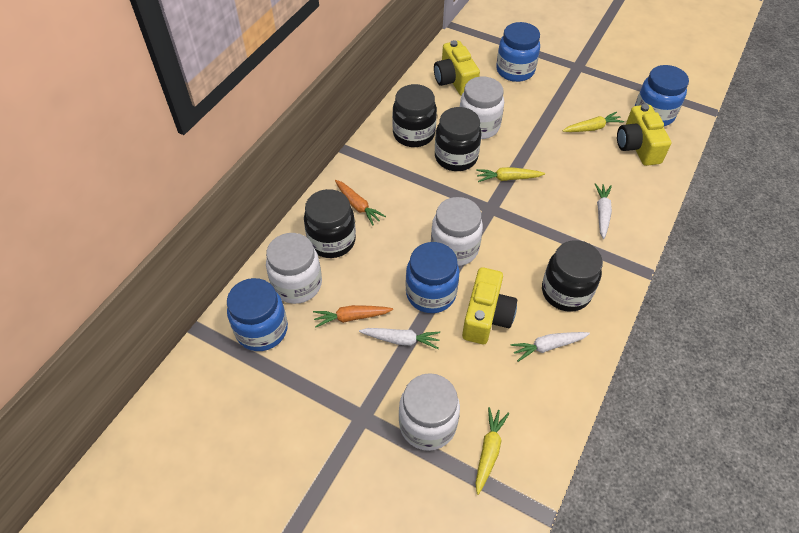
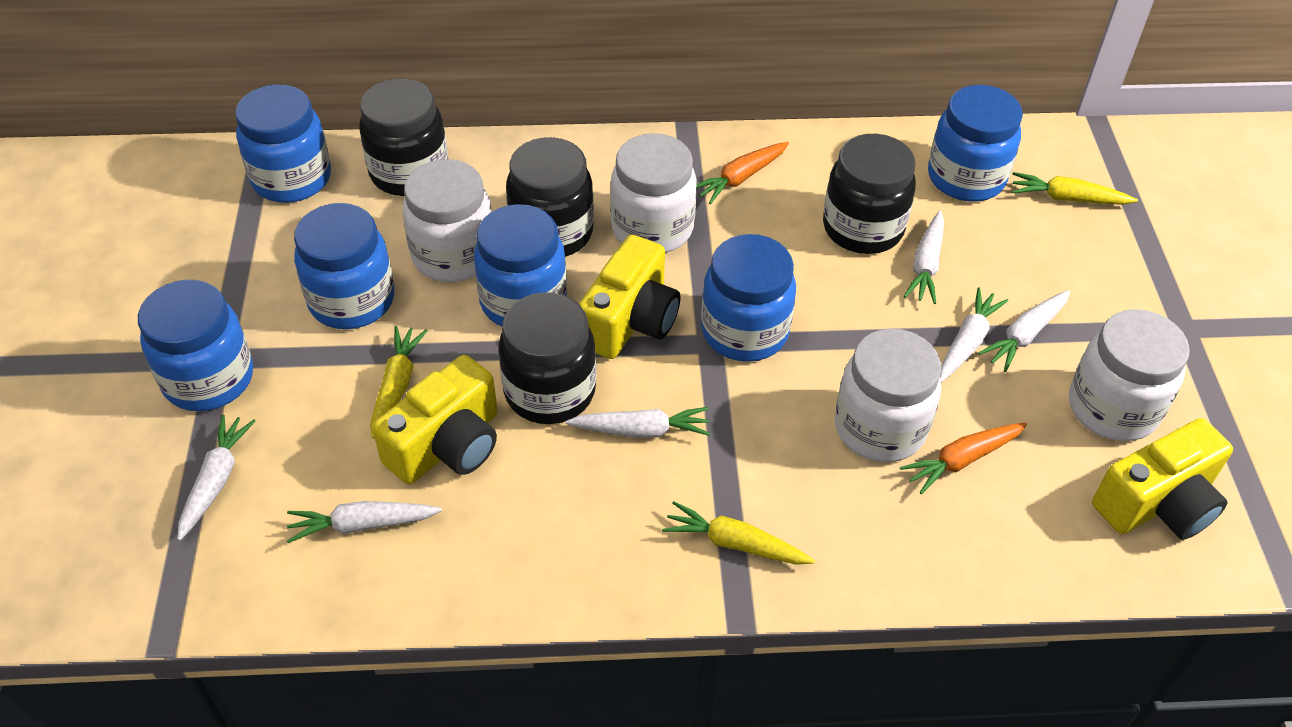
blue jar: 4 -> 6
white carrot: 3 -> 6

